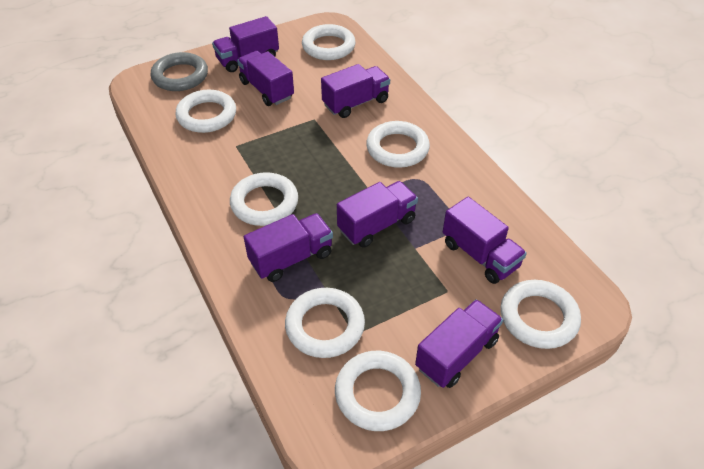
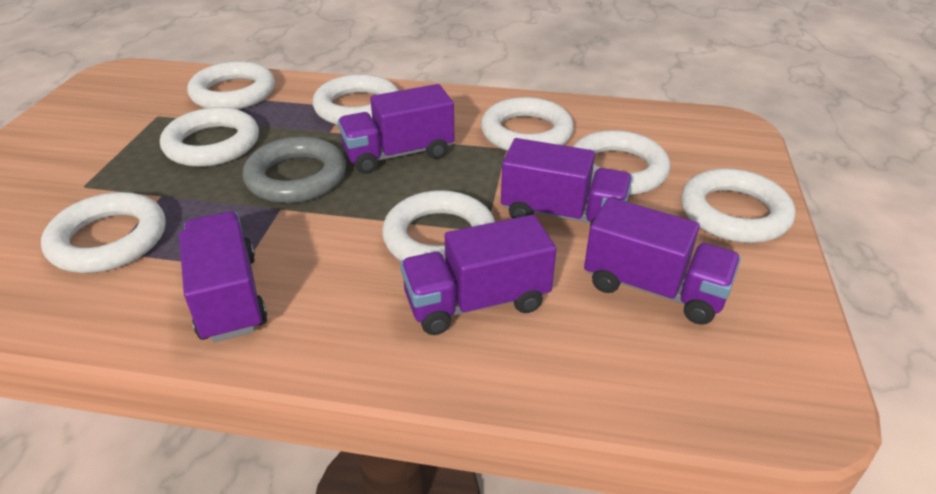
purple truck: 7 -> 5
white ring: 7 -> 8

